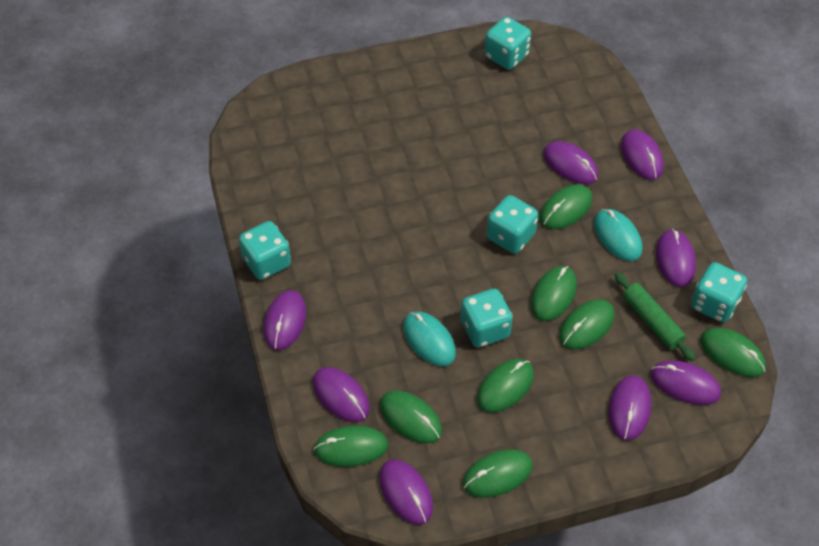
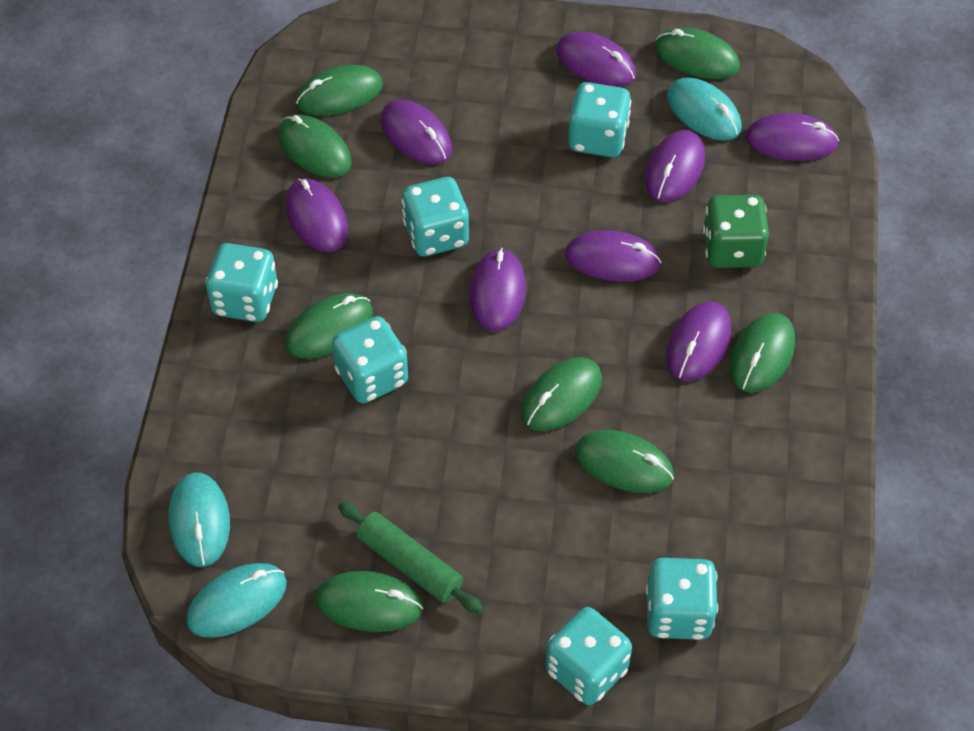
green dice: 0 -> 1
turquoise dice: 5 -> 6
turquoise mouse: 2 -> 3

